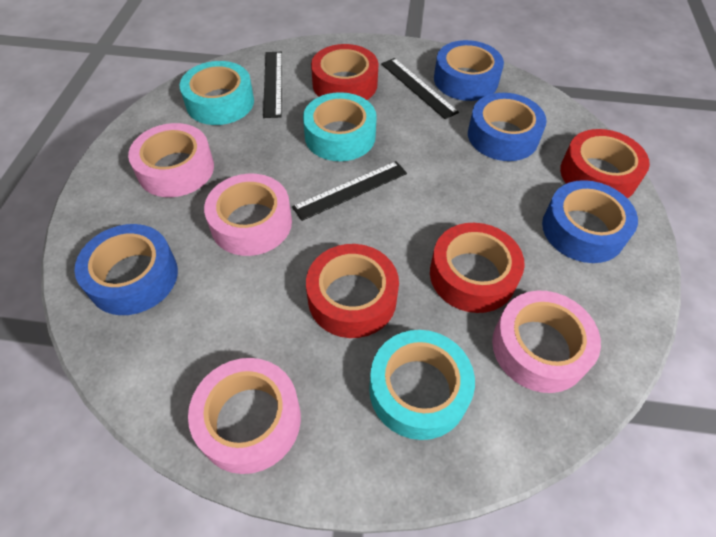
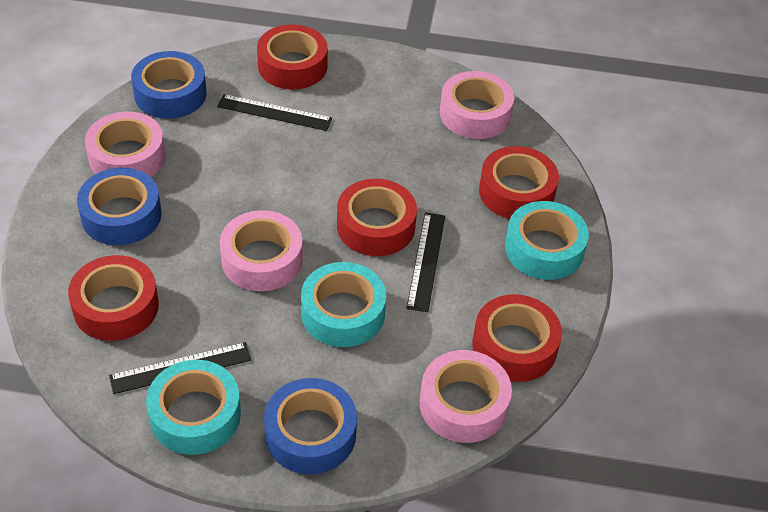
blue tape: 4 -> 3
red tape: 4 -> 5

